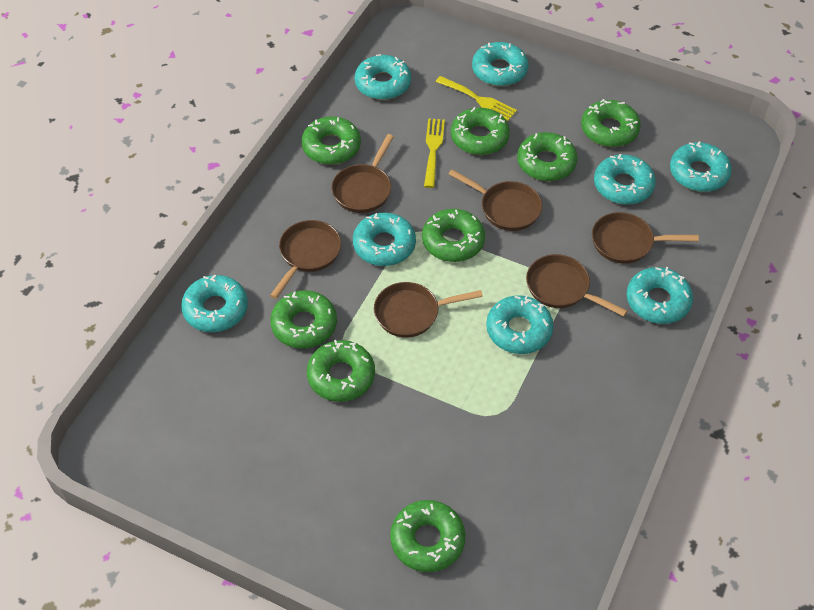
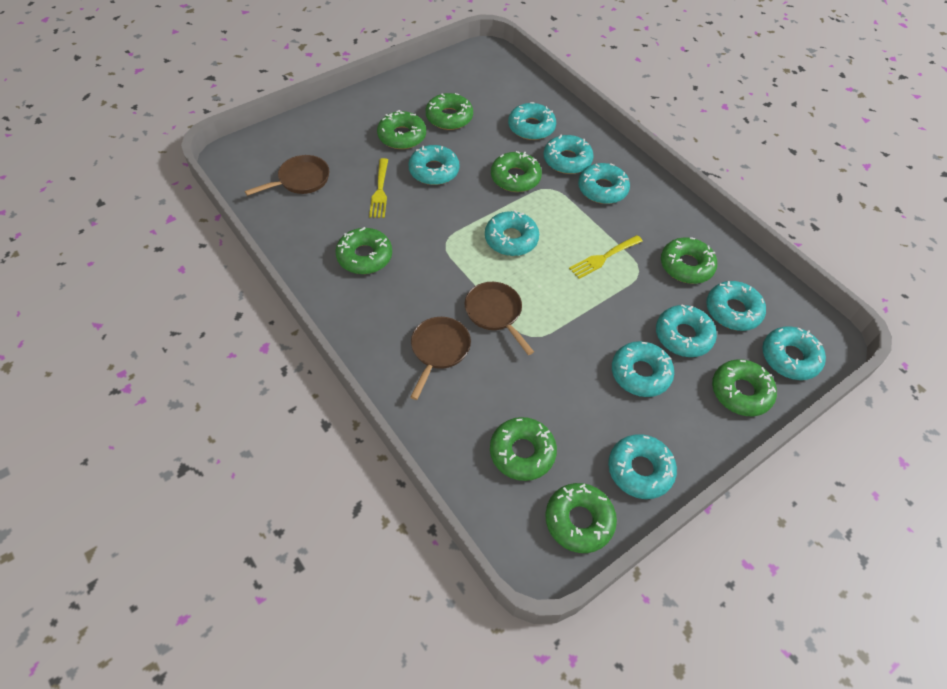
brown pan: 6 -> 3
turquoise donut: 8 -> 10

